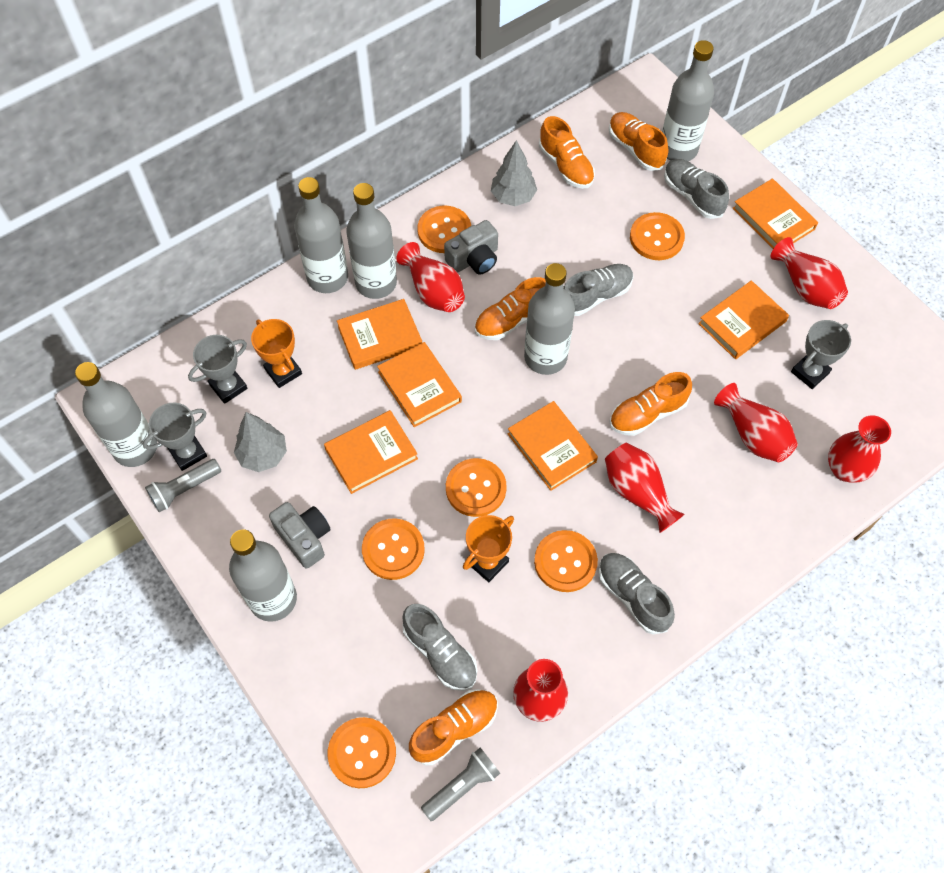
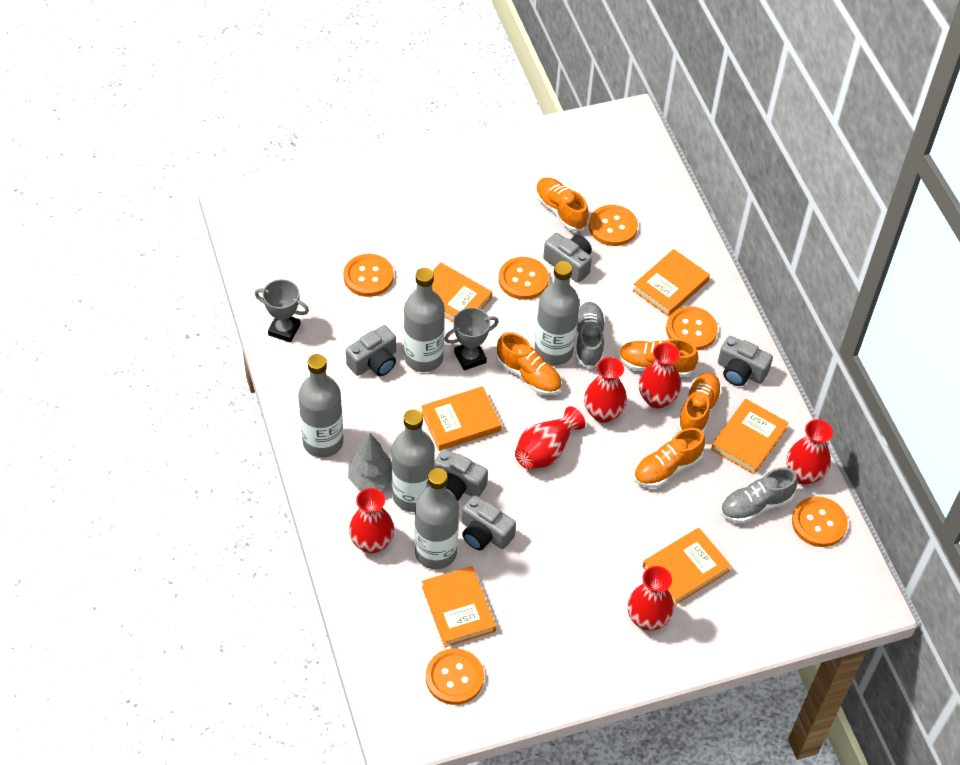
grey bottle: 6 -> 5
grey camera: 2 -> 5
grey flashlight: 2 -> 0
grey shoe: 4 -> 2
grey tree: 2 -> 1
grey trophy: 3 -> 2
orange trophy: 2 -> 0

